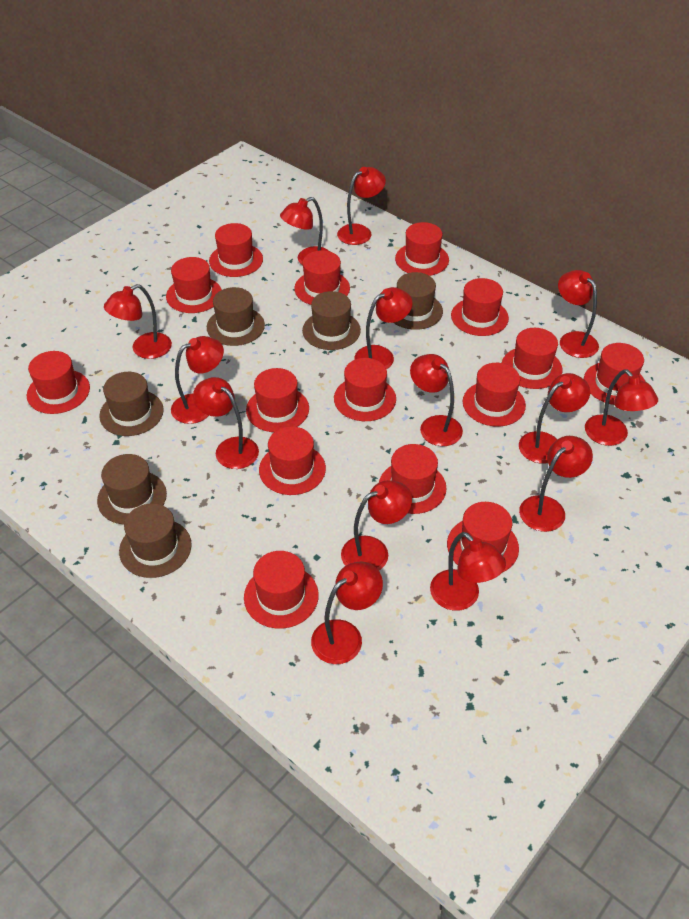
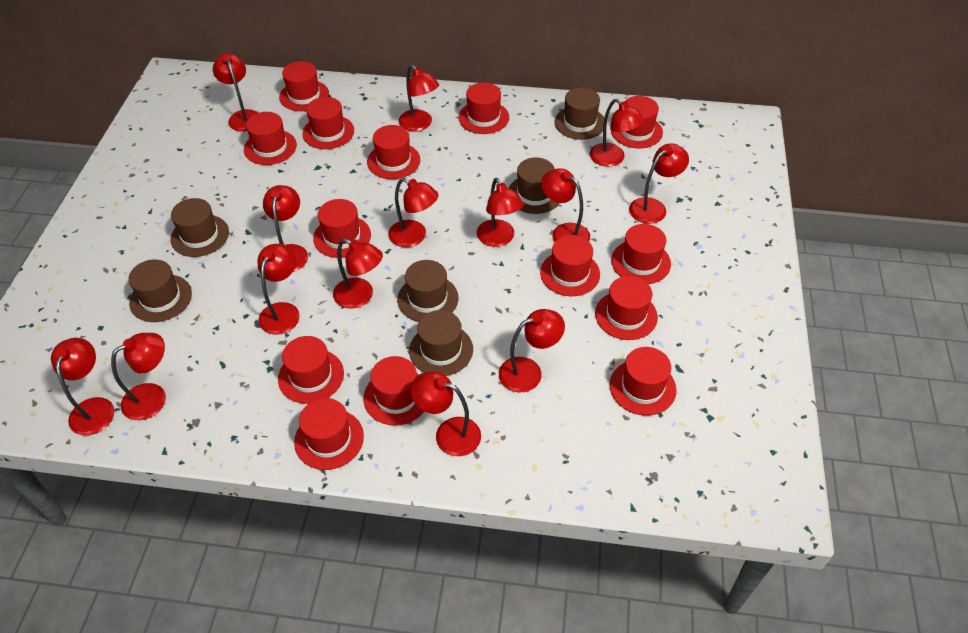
red hat: 15 -> 14

